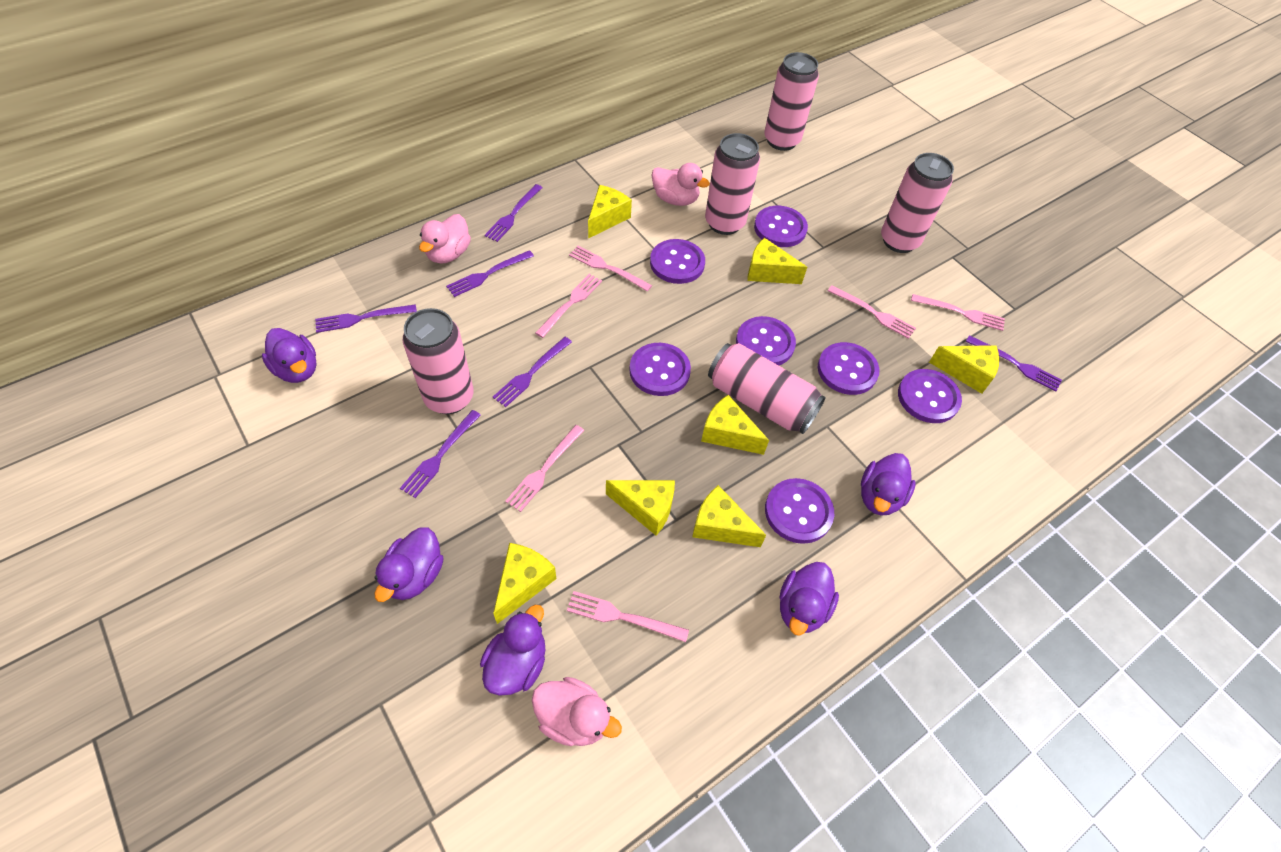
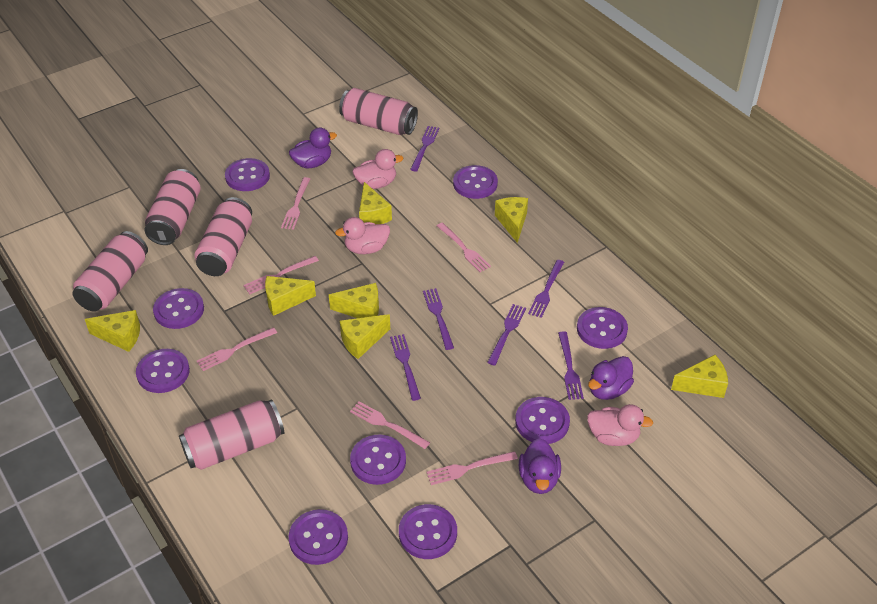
purple button: 7 -> 9
purple duck: 5 -> 3

